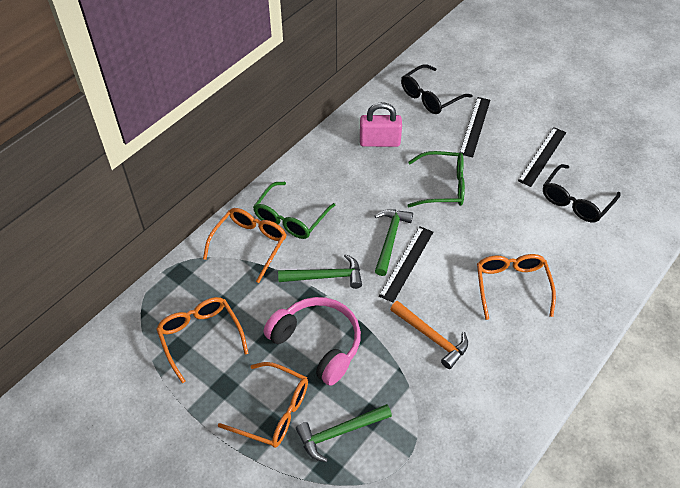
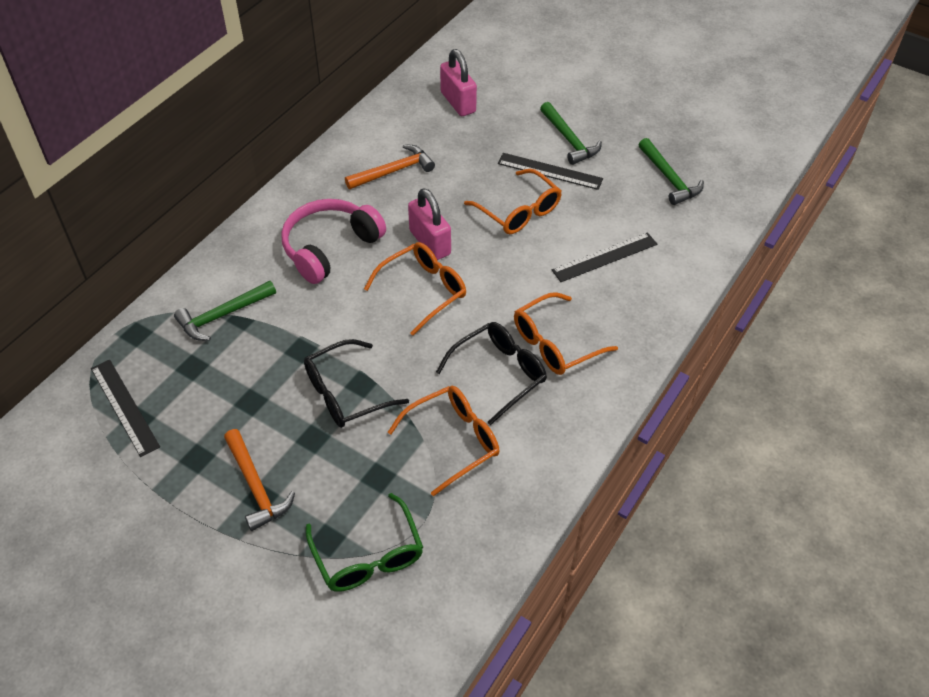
green glasses: 2 -> 1
orange hammer: 1 -> 2
pink padlock: 1 -> 2

